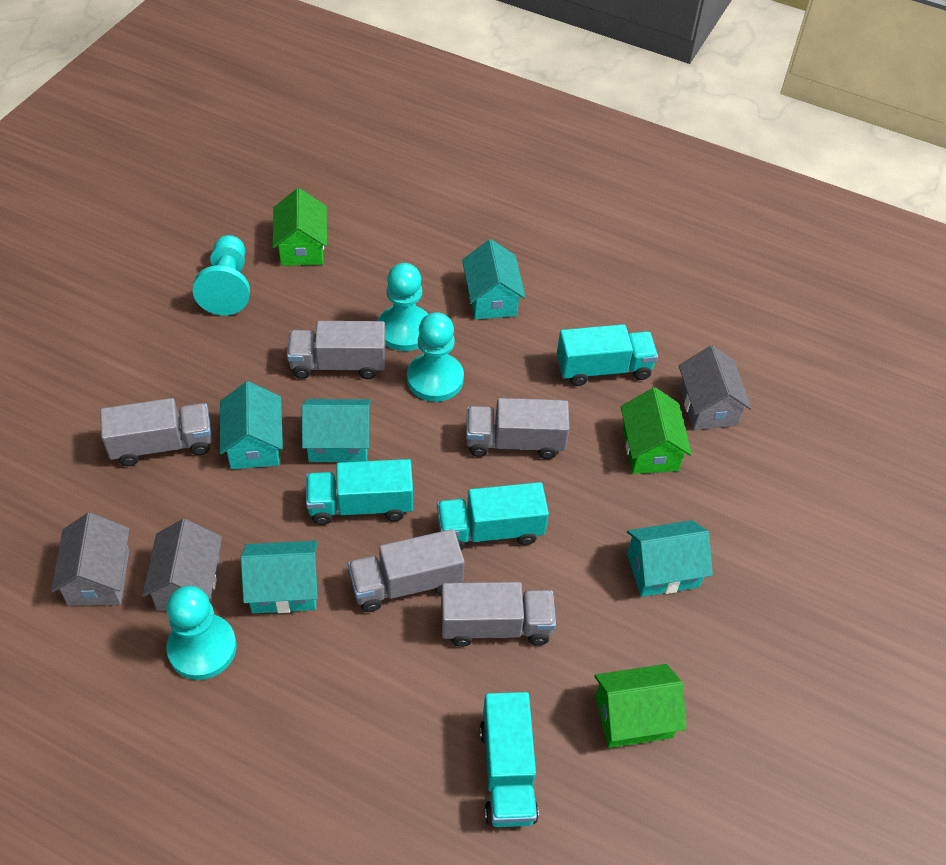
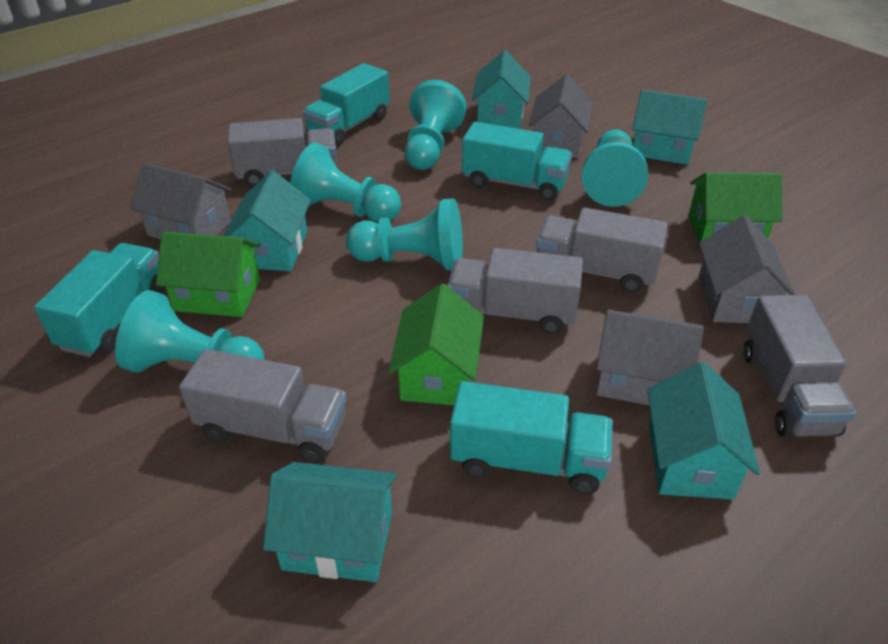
grey house: 3 -> 4
turquoise pawn: 4 -> 5

